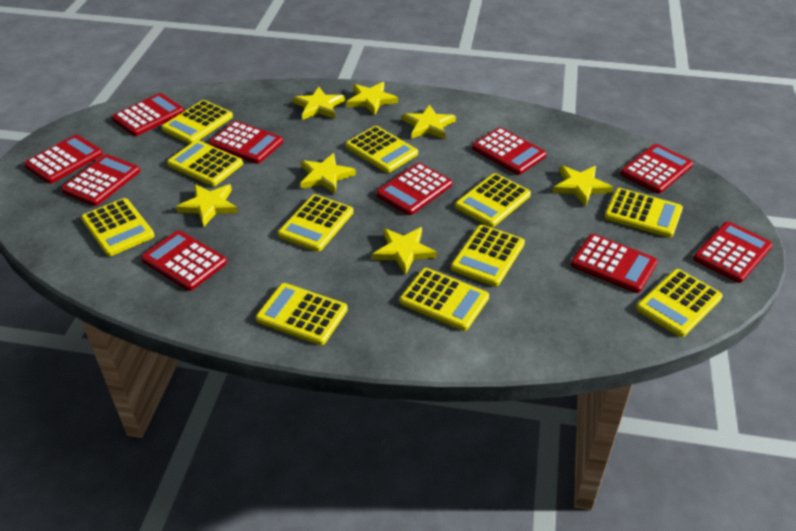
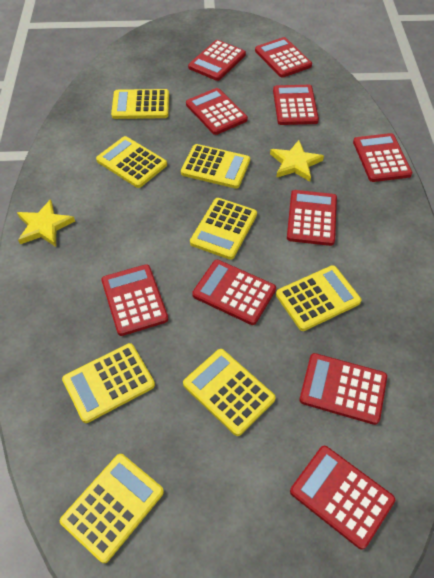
yellow calculator: 11 -> 8
yellow star: 7 -> 2

